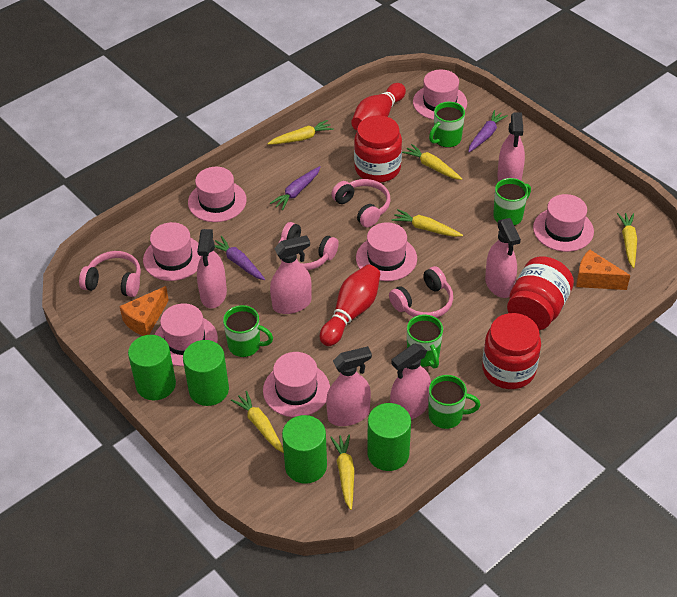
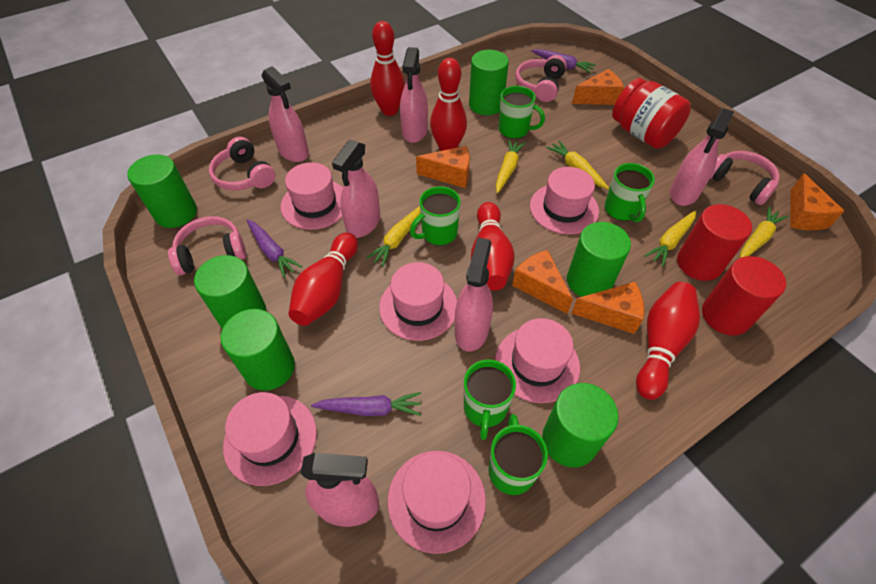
green cylinder: 4 -> 6
orange cheese: 2 -> 5
pink hat: 7 -> 6
red bowling pin: 2 -> 5
red cylinder: 0 -> 2
red jar: 3 -> 1
yellow carrot: 6 -> 5

